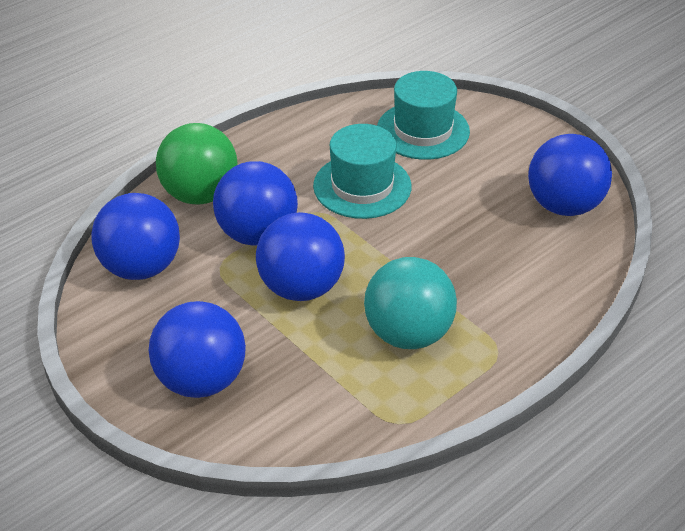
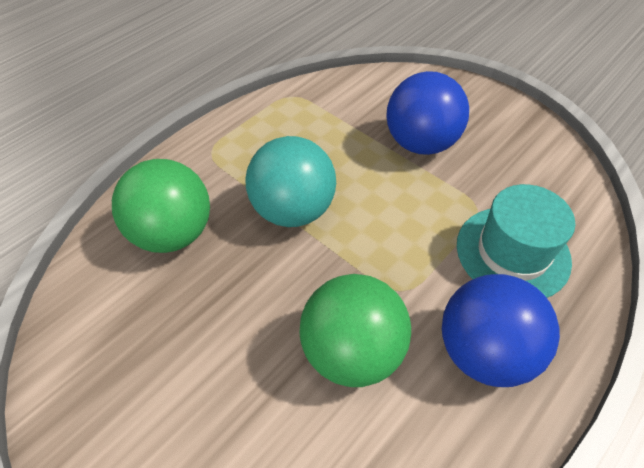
blue ball: 5 -> 2
green ball: 1 -> 2
turquoise hat: 2 -> 1

